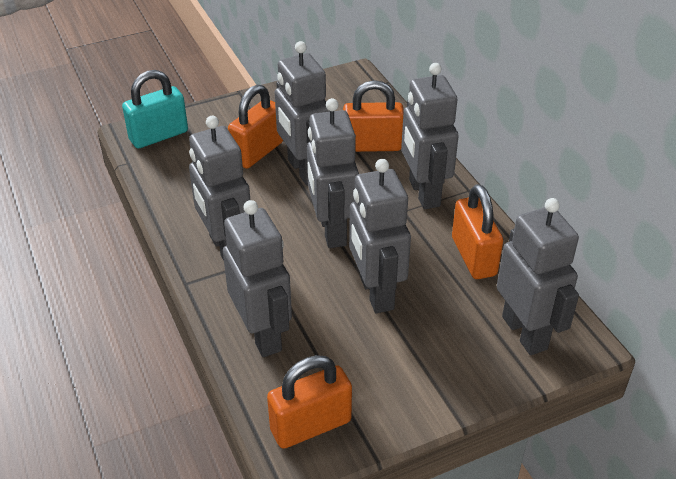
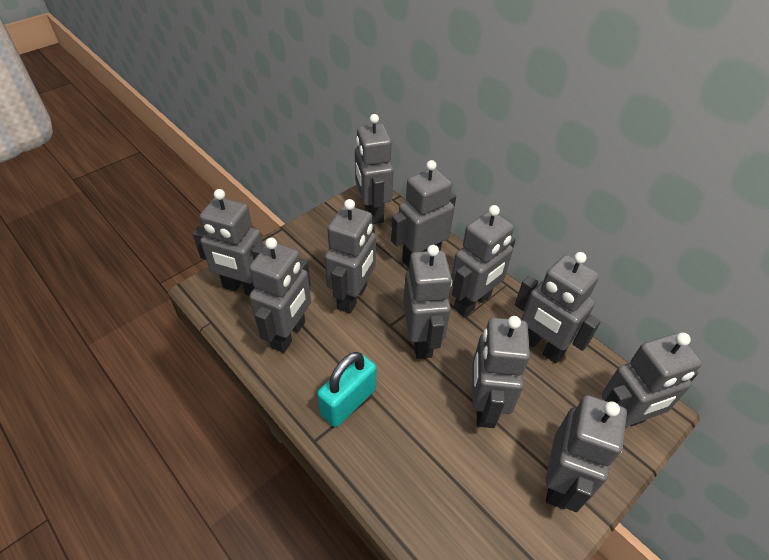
grey robot: 7 -> 11
orange padlock: 4 -> 0

